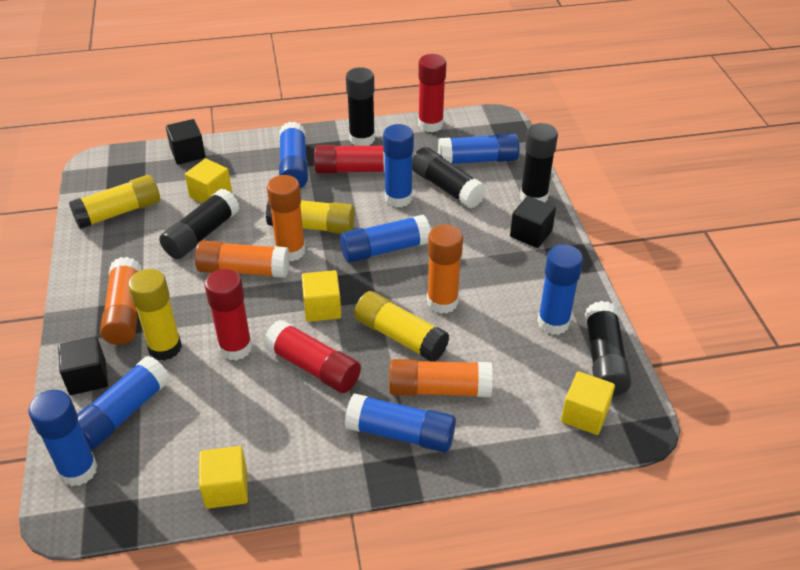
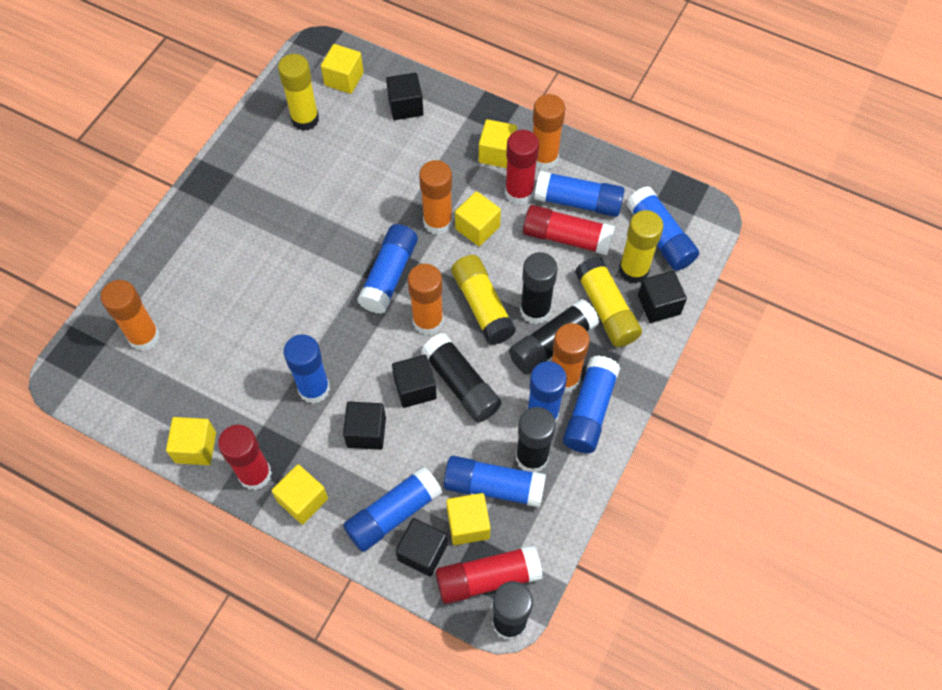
black cube: 3 -> 5
yellow cube: 4 -> 6

